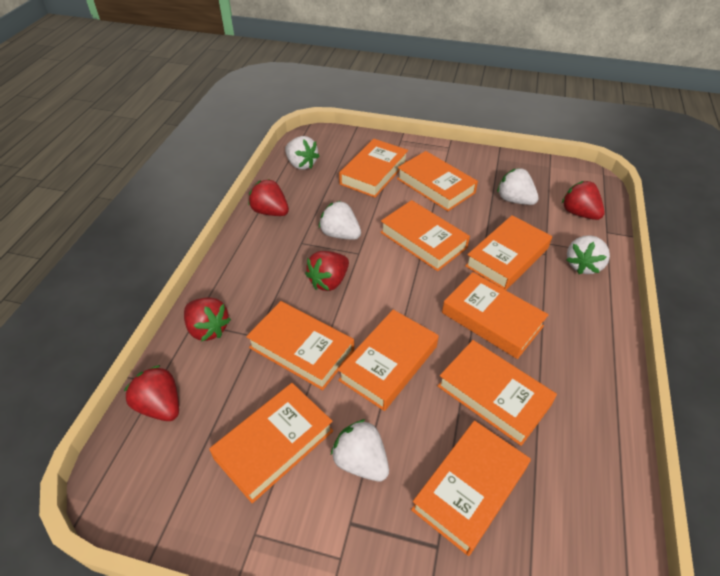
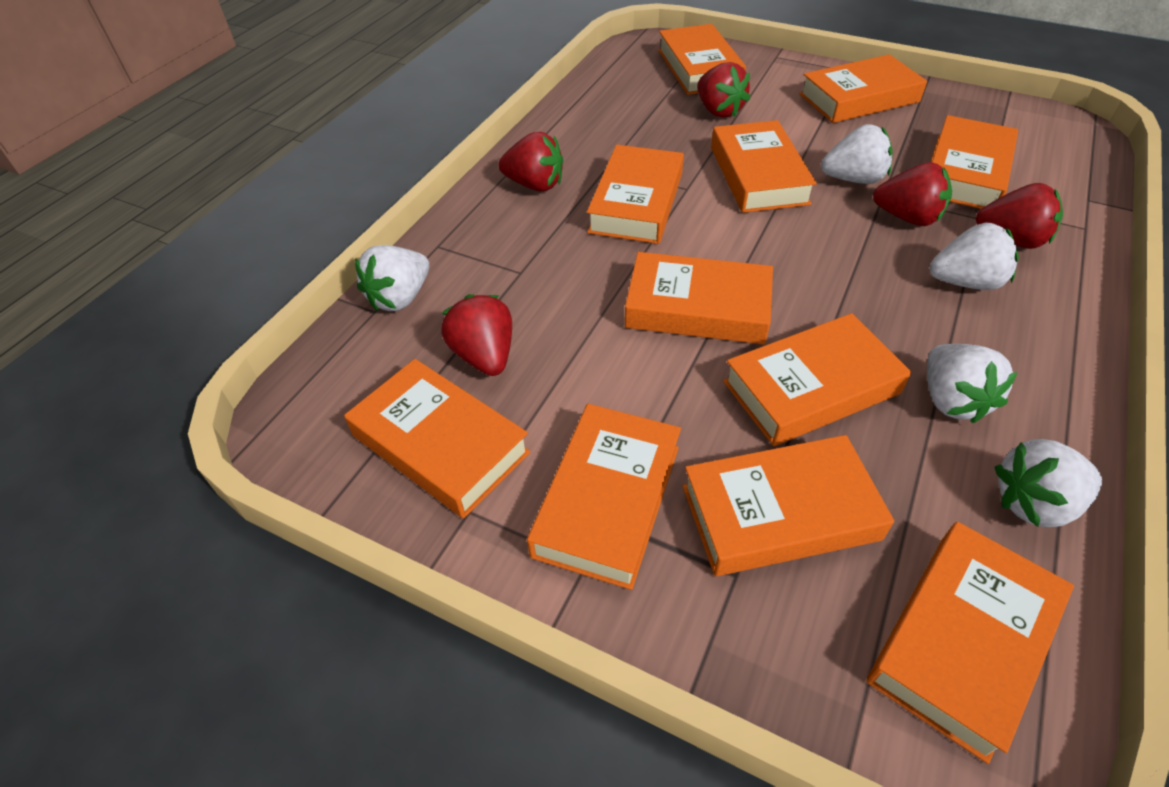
orange book: 10 -> 11

